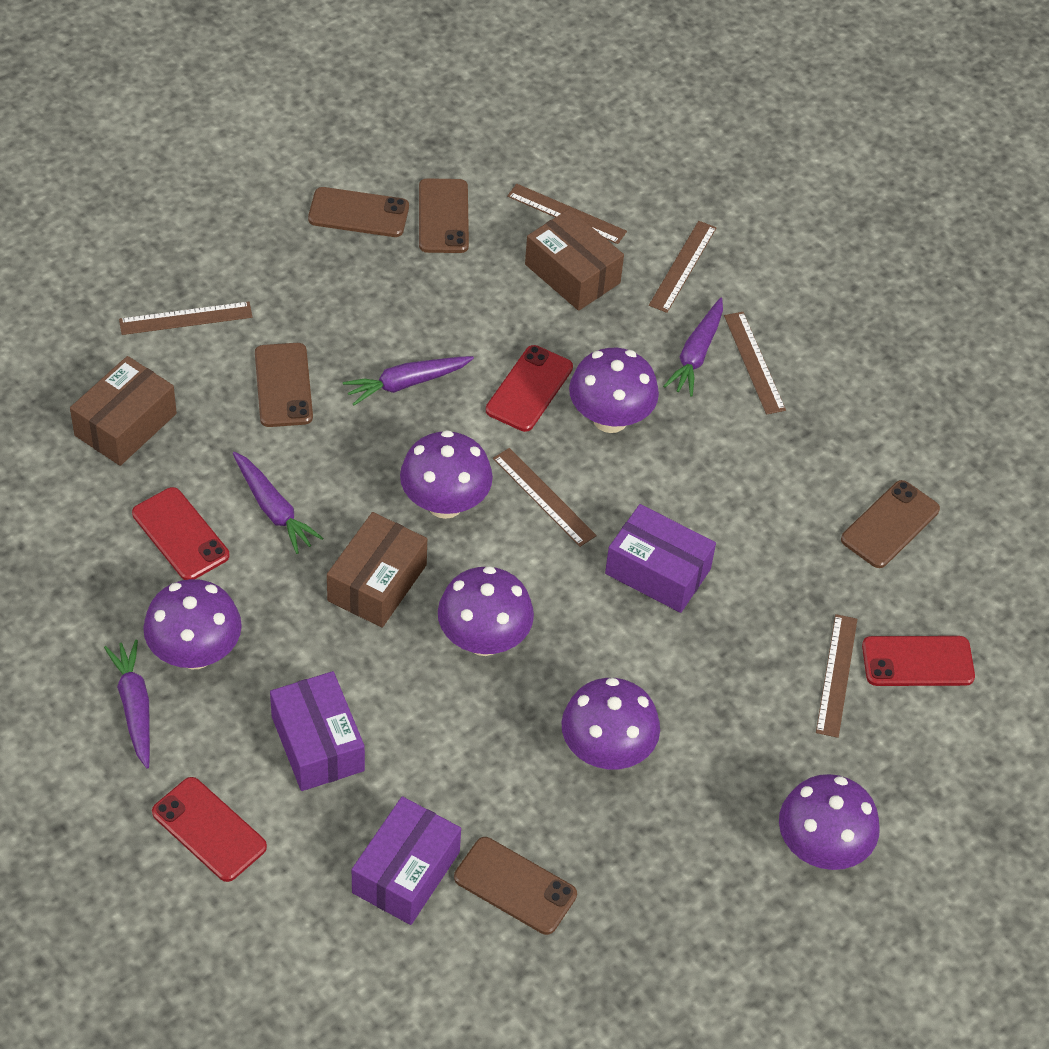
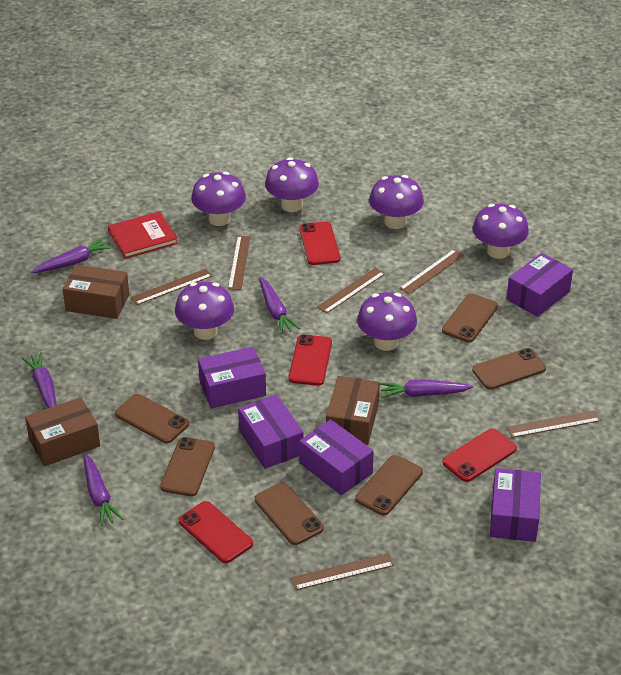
brown phone: 5 -> 6
purple box: 3 -> 5
purple carrot: 4 -> 5
red book: 0 -> 1

